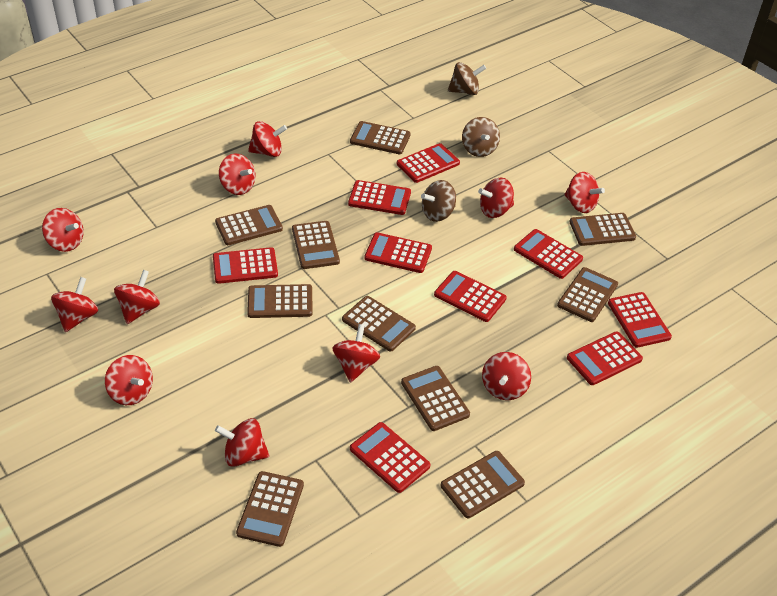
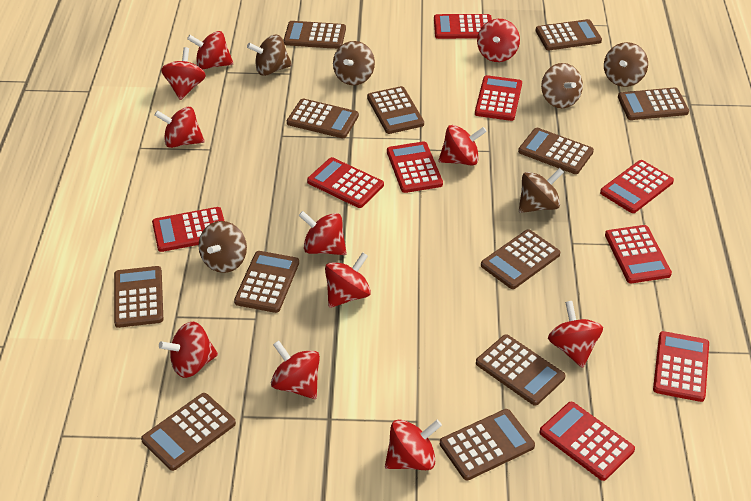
brown calculator: 10 -> 12
brown spinning top: 3 -> 6

